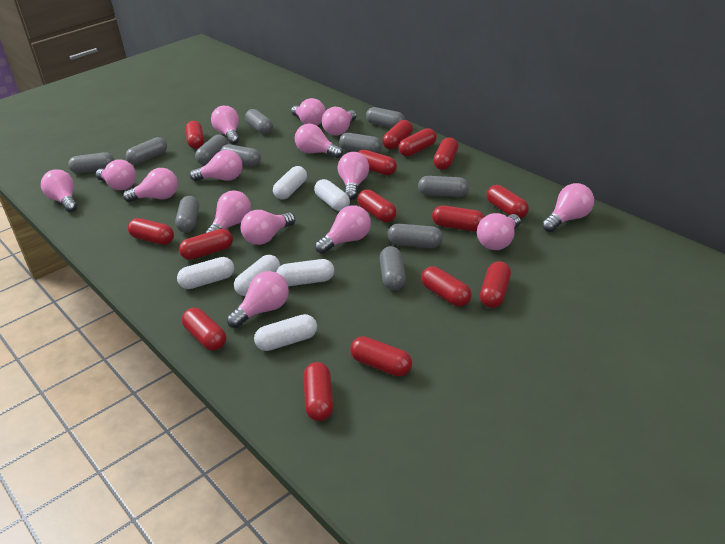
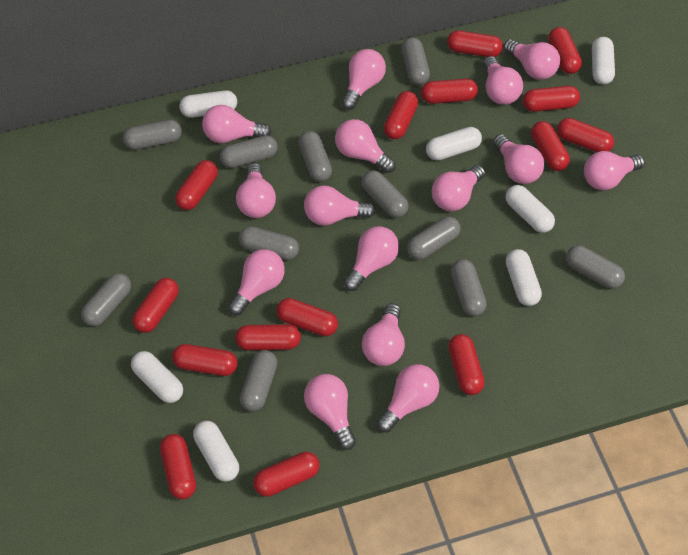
white capsule: 6 -> 7

